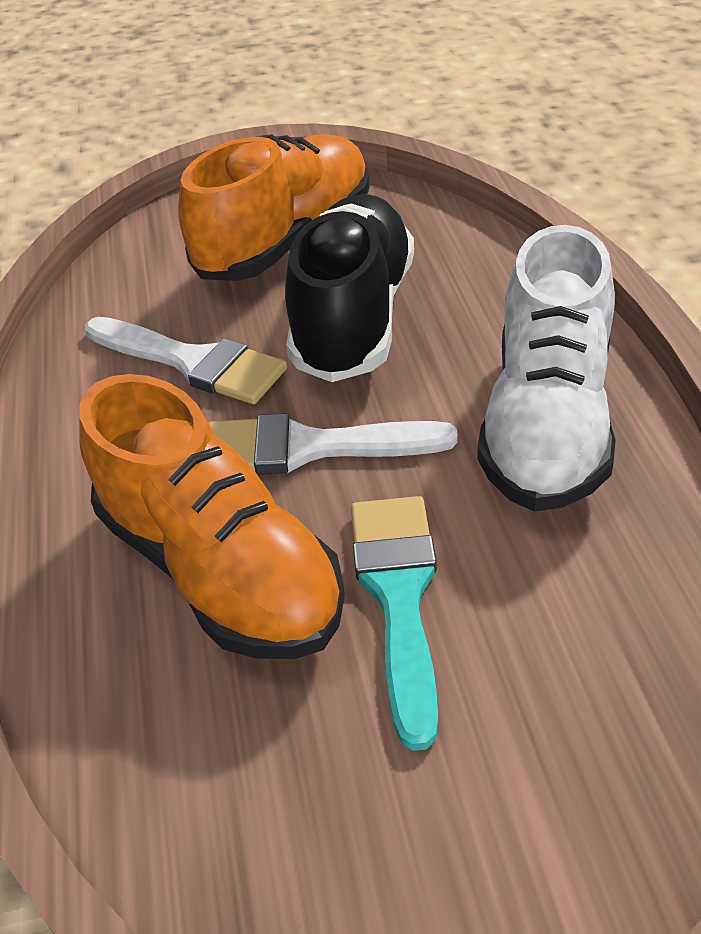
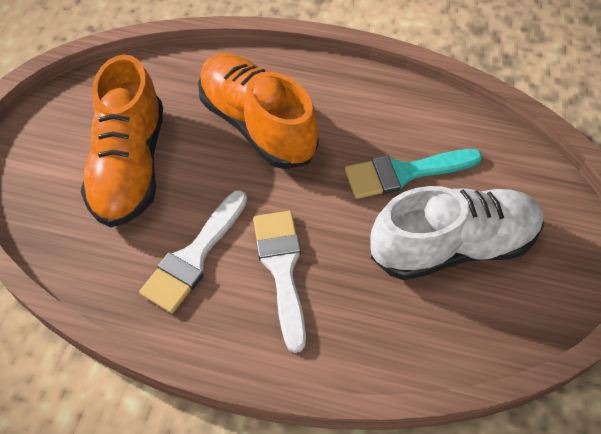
black shoe: 1 -> 0

